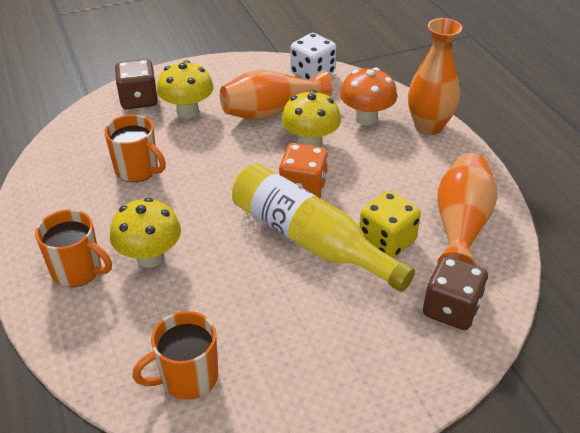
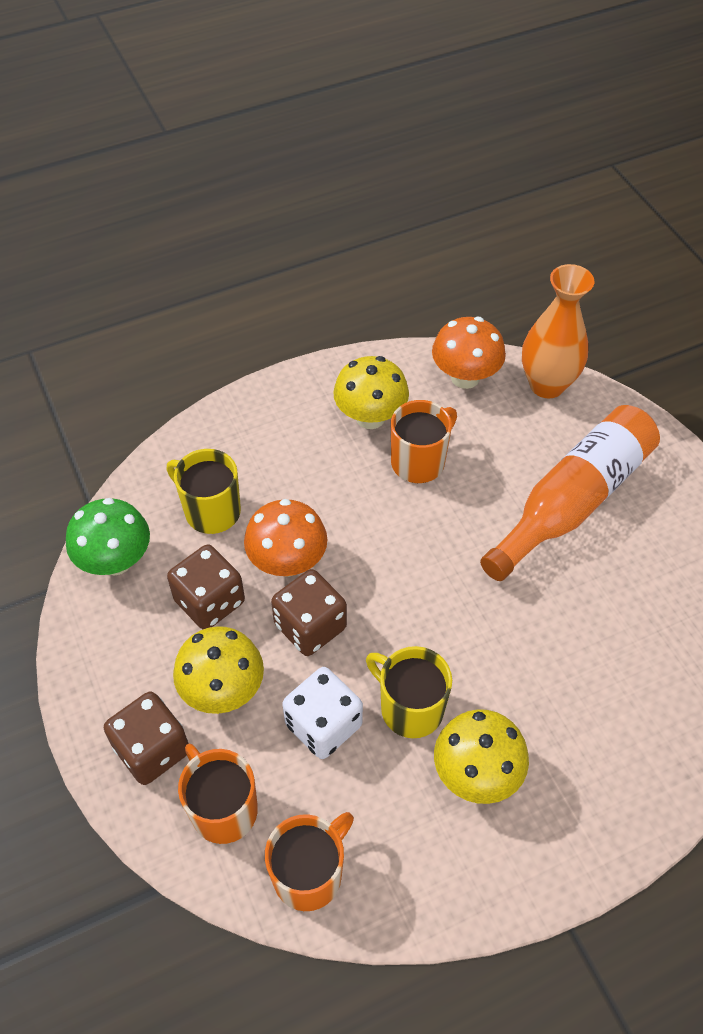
brown dice: 2 -> 3
green mushroom: 0 -> 1
orange bottle: 0 -> 1
orange dice: 1 -> 0
orange mushroom: 1 -> 2
orange vase: 3 -> 1
yellow bottle: 1 -> 0
yellow dice: 1 -> 0
yellow mug: 0 -> 2

